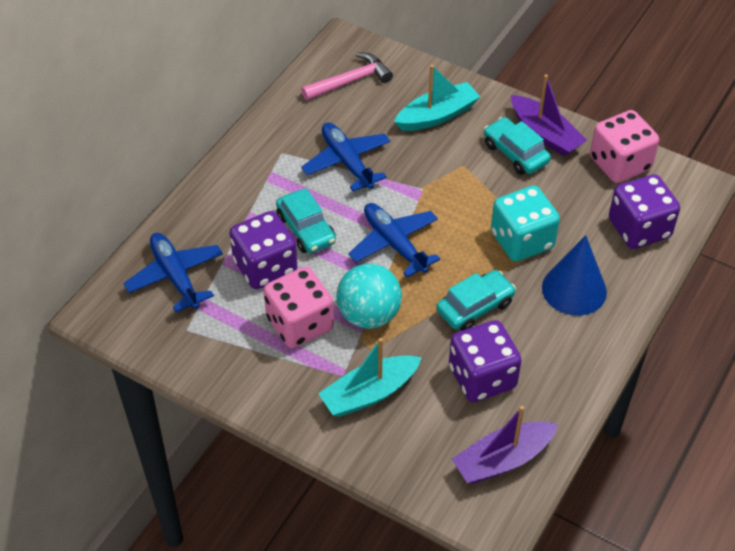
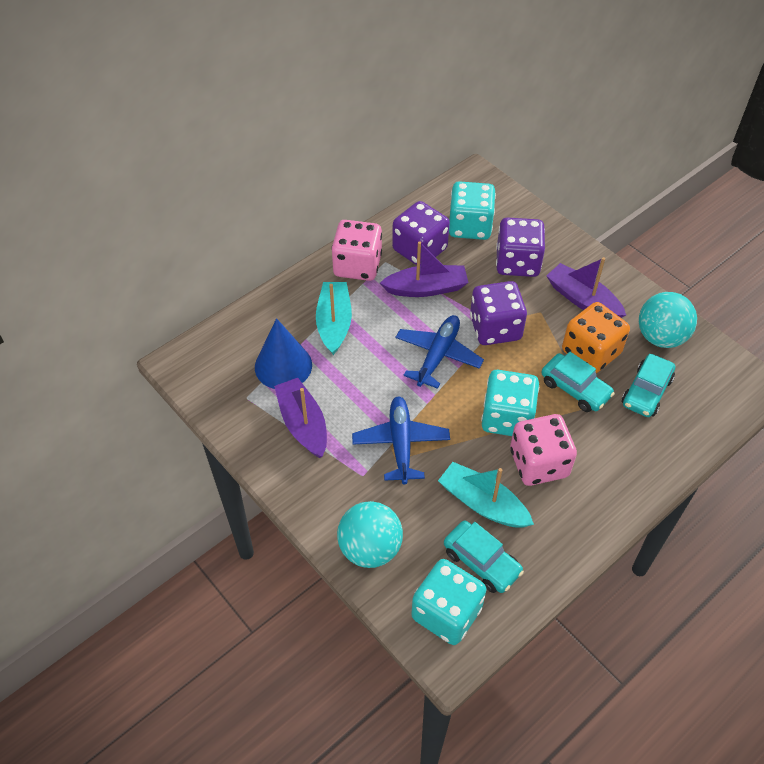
blue plane: 3 -> 2
orange dice: 0 -> 1
pink hammer: 1 -> 0
purple boat: 2 -> 3
turquoise ball: 1 -> 2
turquoise dice: 1 -> 3

